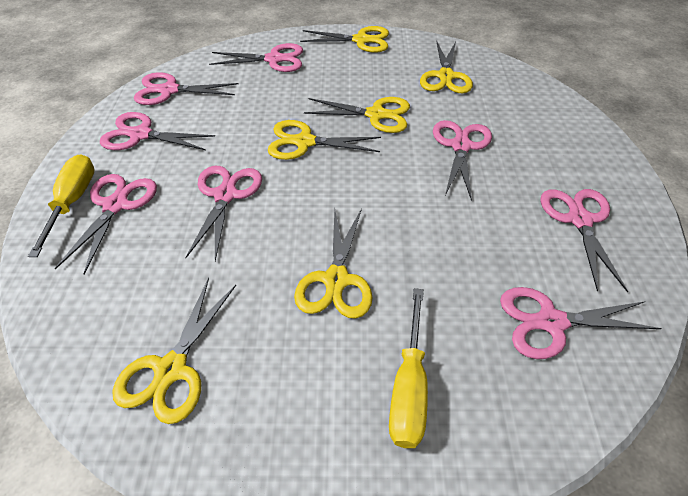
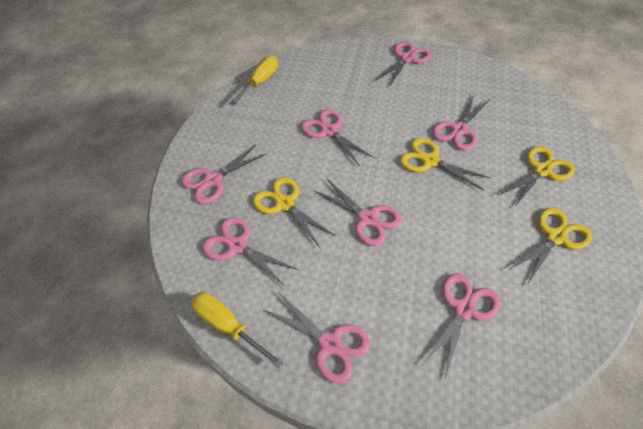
yellow scissors: 6 -> 4

